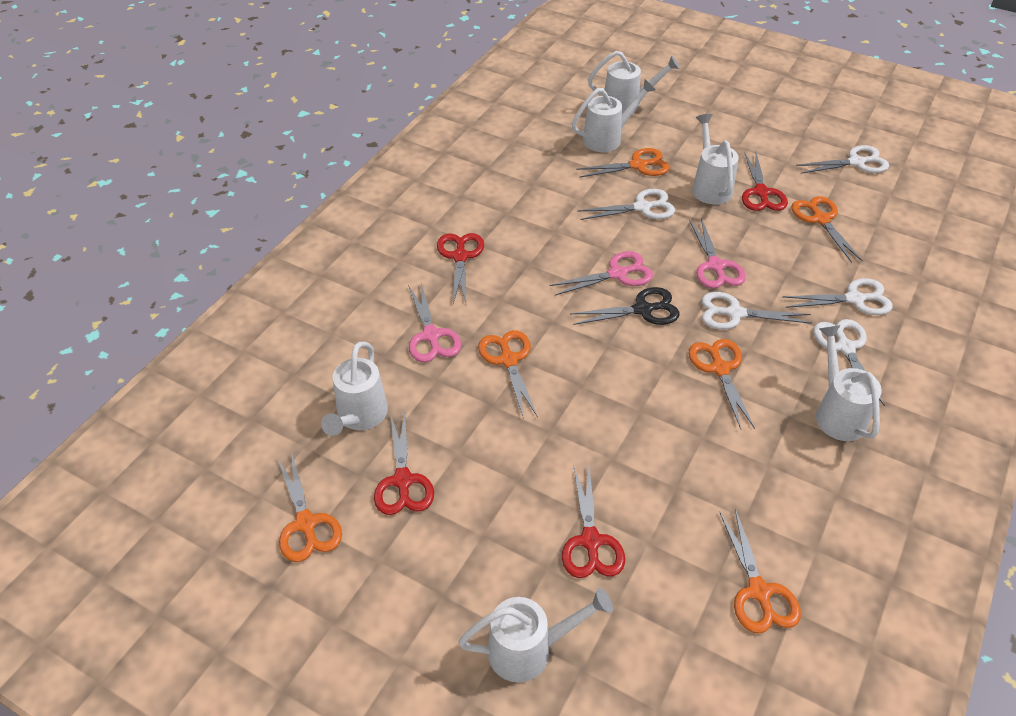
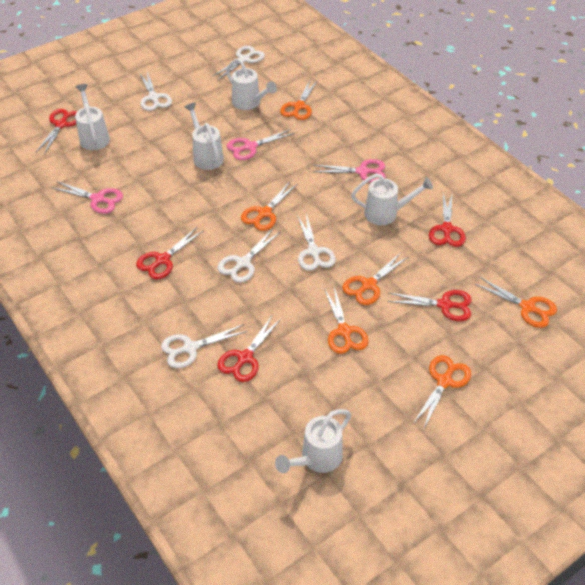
black scissors: 1 -> 0
red scissors: 4 -> 5
white watering can: 6 -> 5

